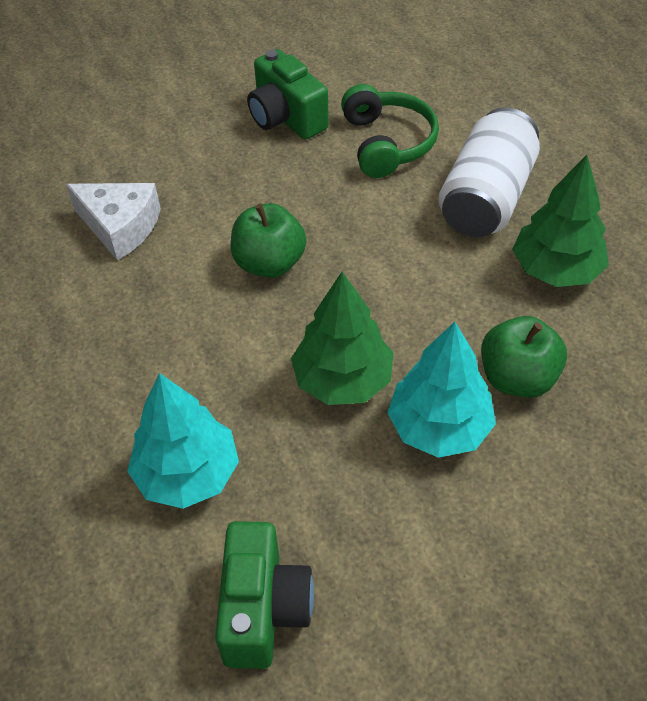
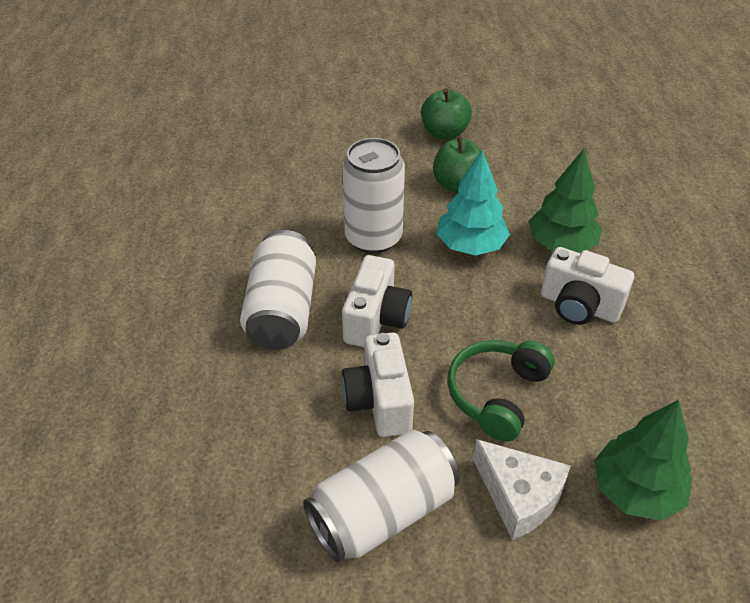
green camera: 2 -> 0
turquoise tree: 2 -> 1
white camera: 0 -> 3
white can: 1 -> 3

